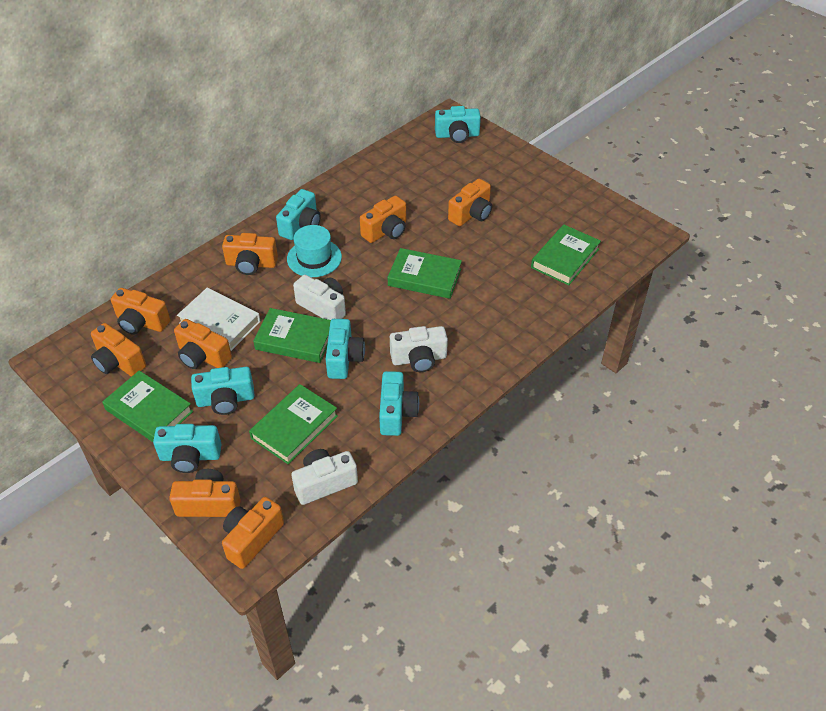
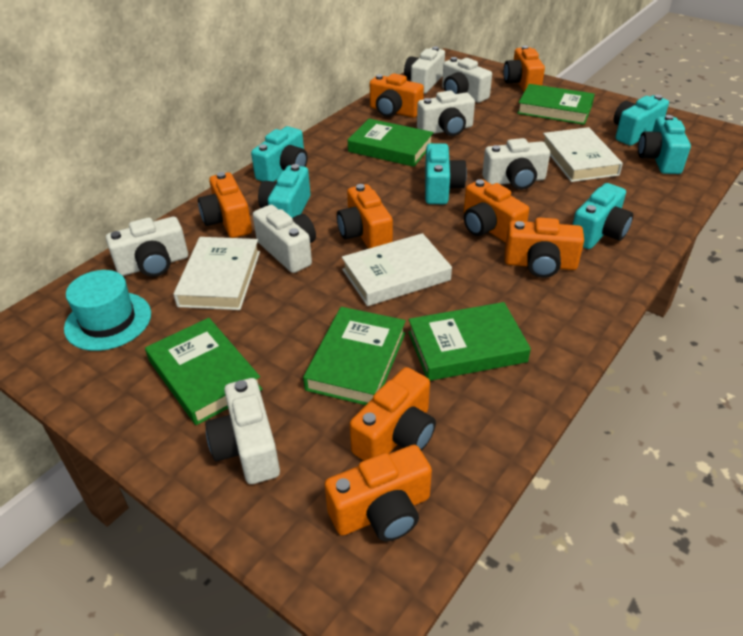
white book: 1 -> 3
white camera: 3 -> 7

